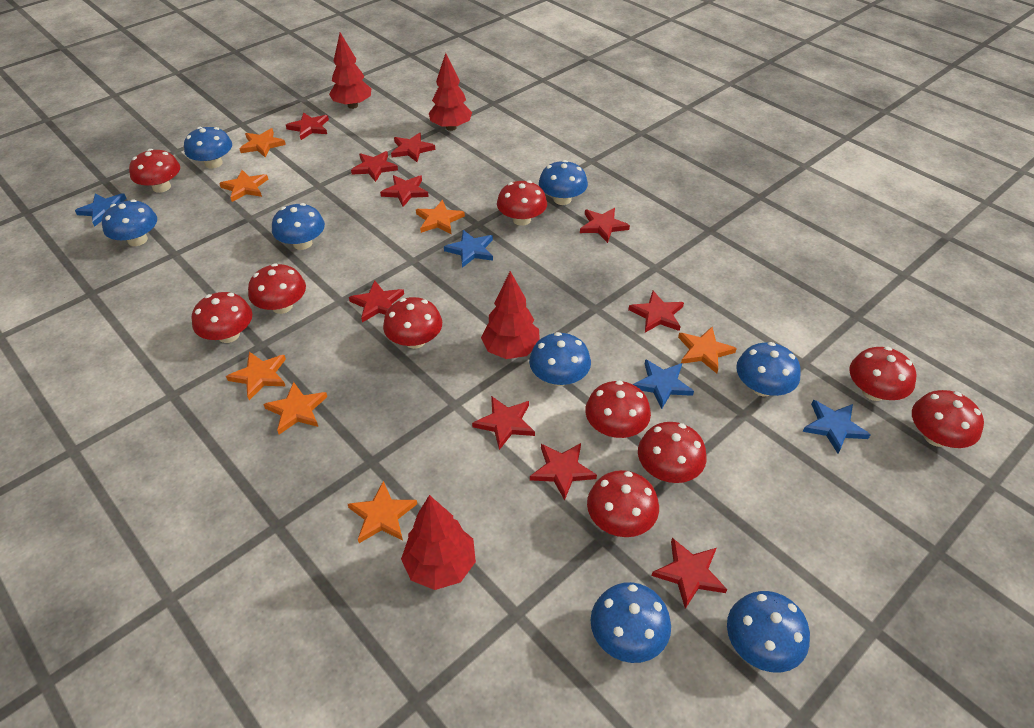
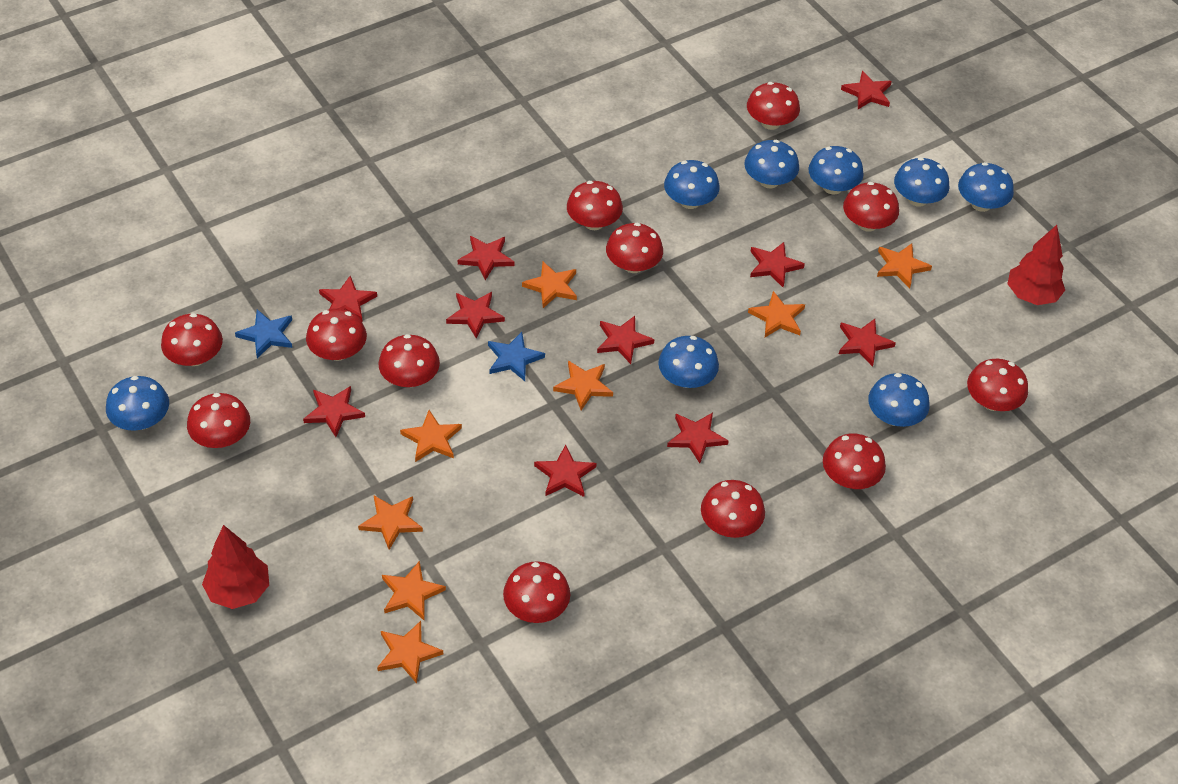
blue star: 4 -> 2
orange star: 7 -> 8
red mushroom: 10 -> 12
red tree: 4 -> 2

